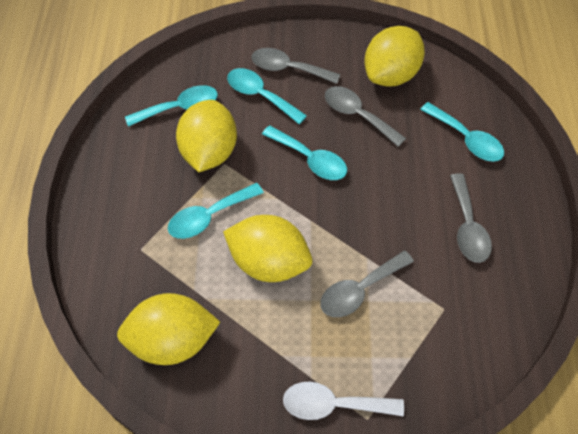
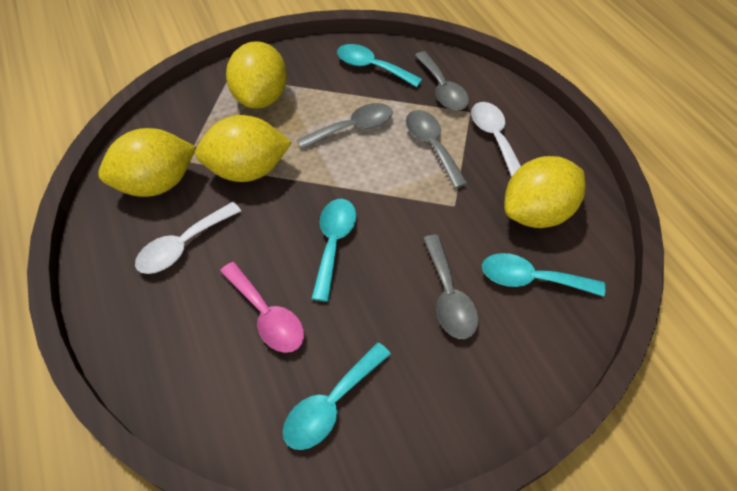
pink spoon: 0 -> 1
turquoise spoon: 5 -> 4
white spoon: 1 -> 2

